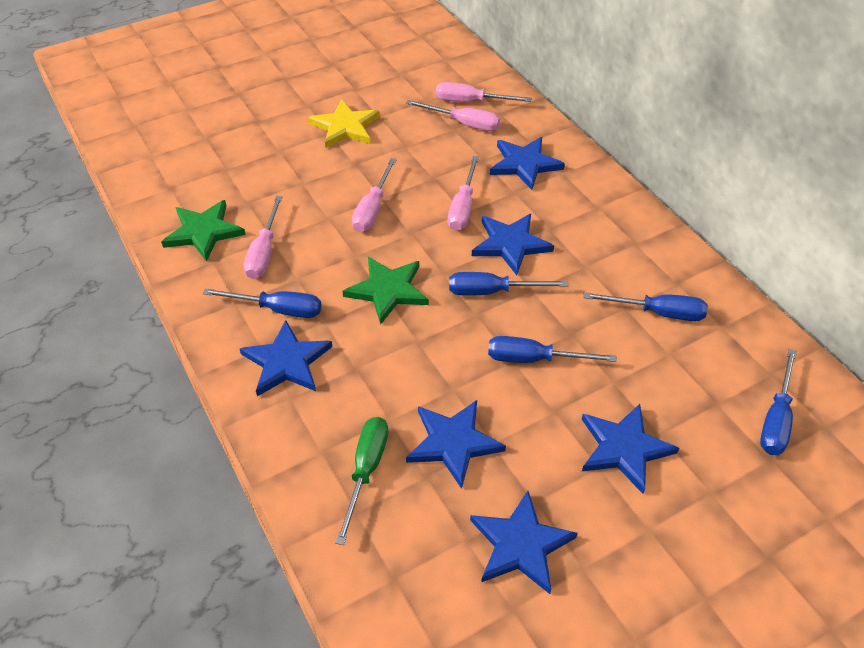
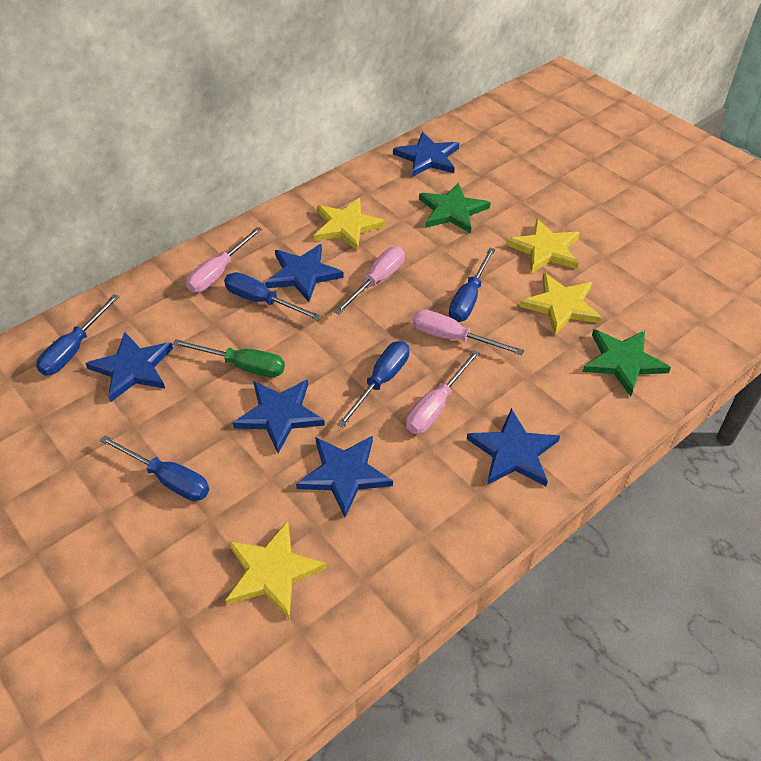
pink screwdriver: 5 -> 4
yellow star: 1 -> 4

